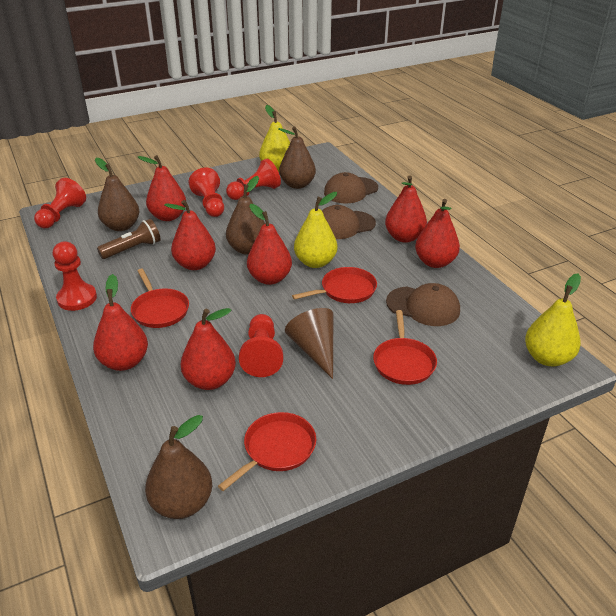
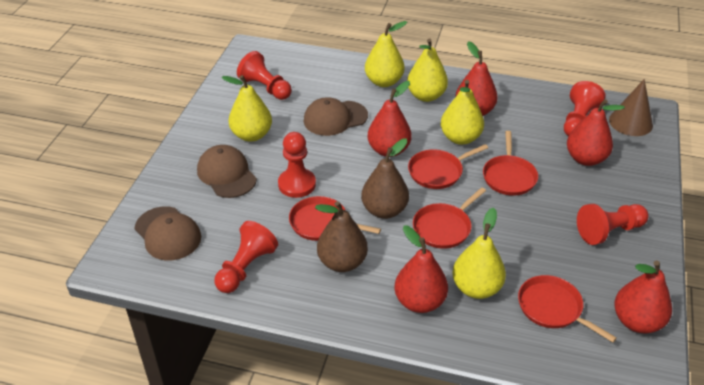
brown flashlight: 1 -> 0
brown pear: 4 -> 2
red pan: 4 -> 5
red pear: 7 -> 5
yellow pear: 3 -> 5

